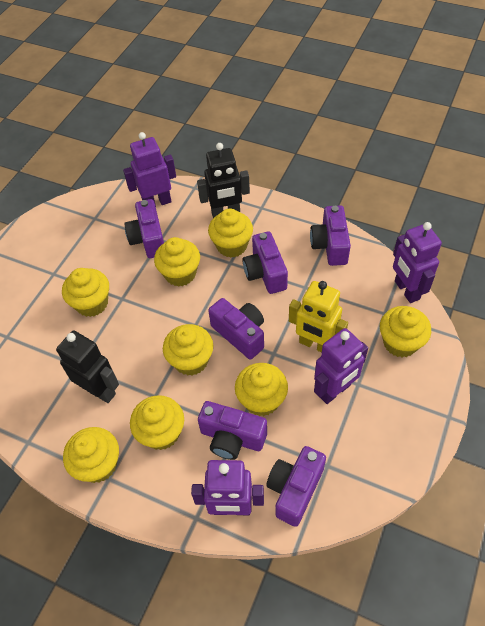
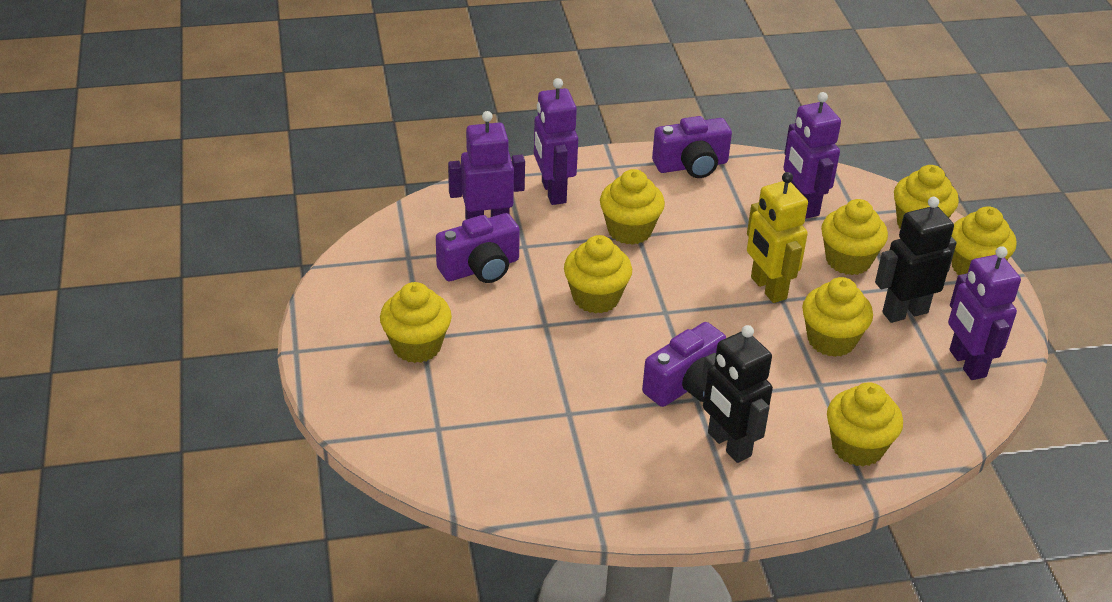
purple camera: 6 -> 3

